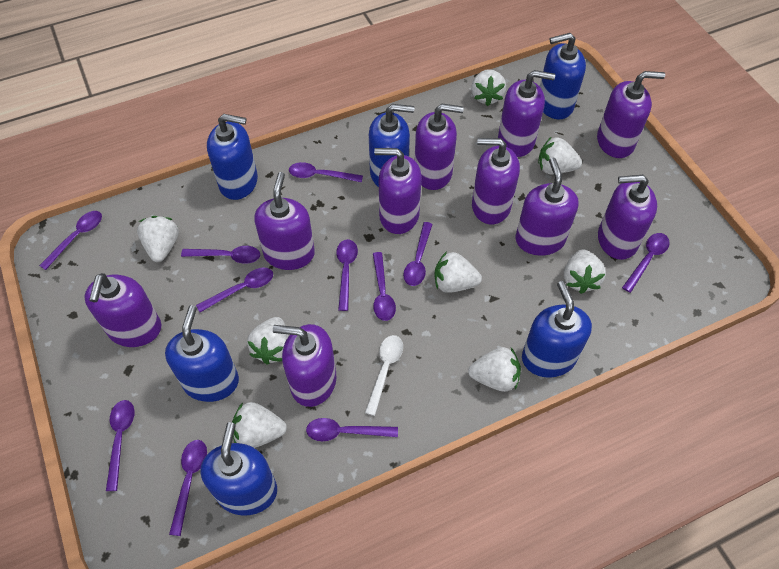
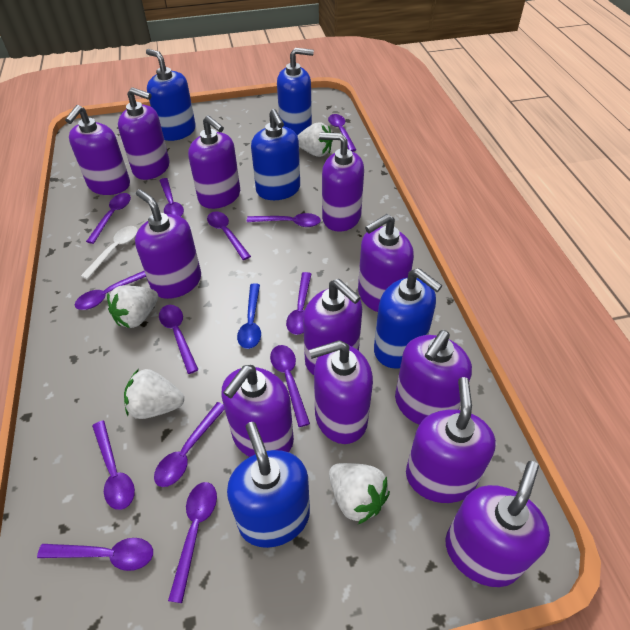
blue soap dispenser: 6 -> 5
blue spoon: 0 -> 1
purple soap dispenser: 10 -> 12
purple spoon: 11 -> 13
white strawberry: 8 -> 4

